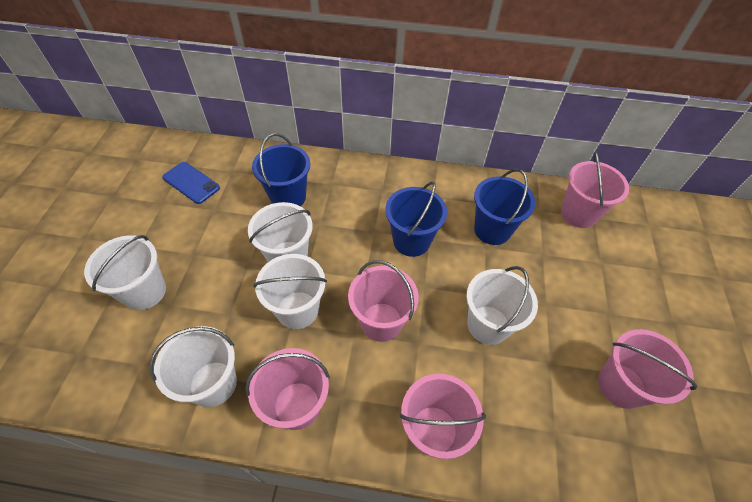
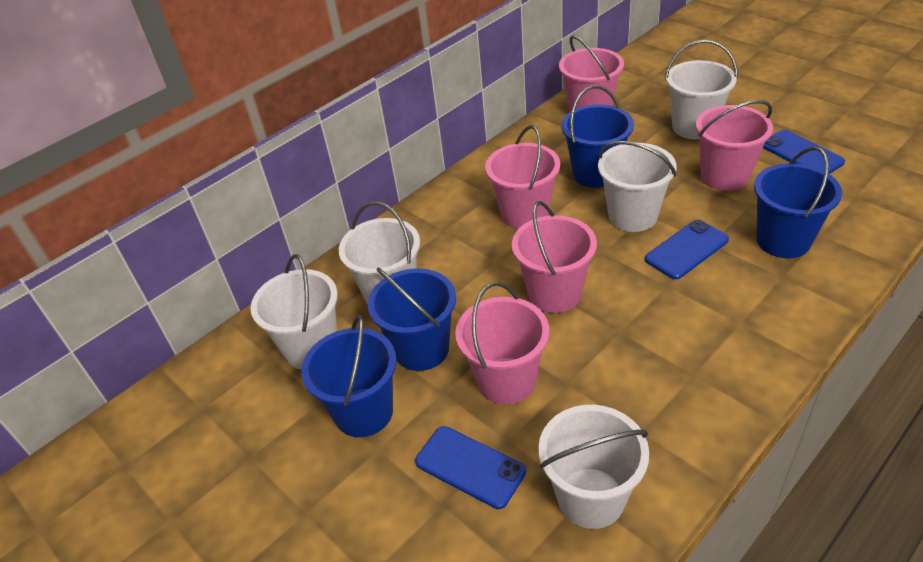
blue bucket: 3 -> 4
blue phone: 1 -> 3

